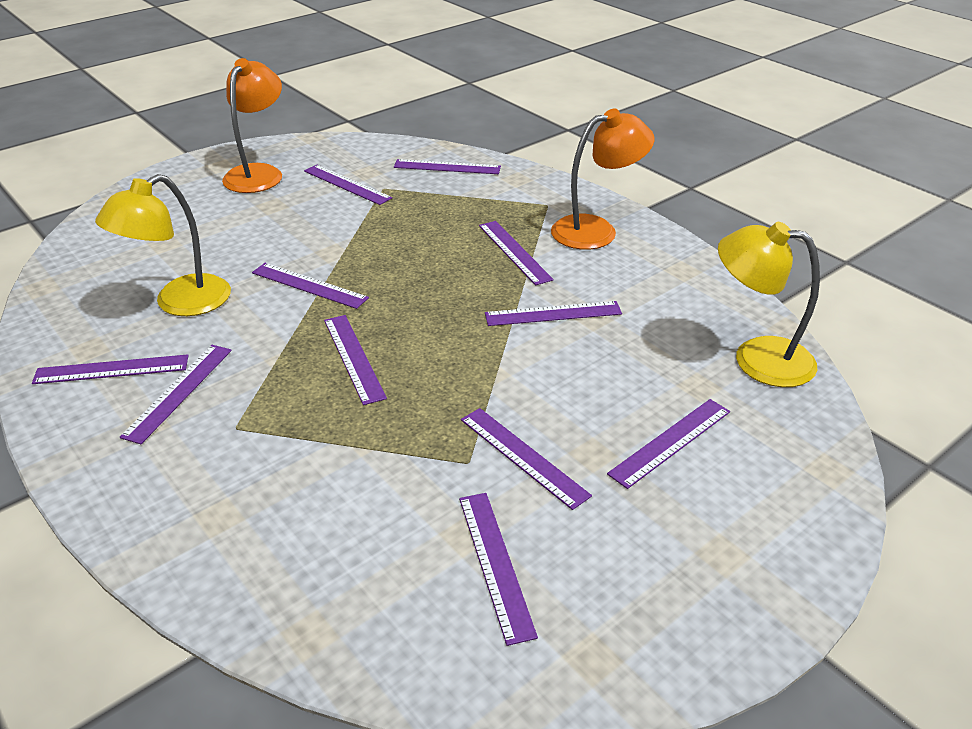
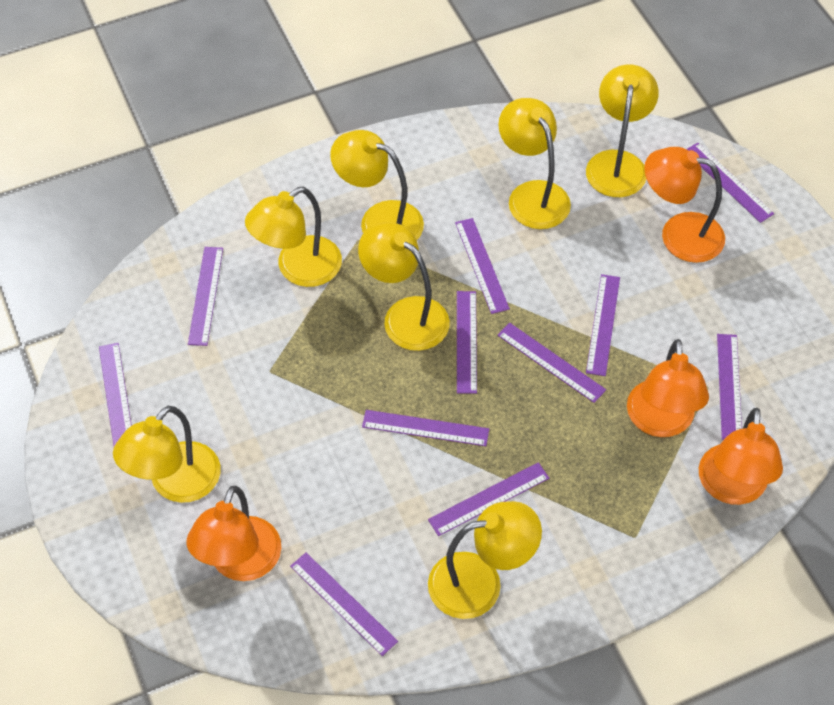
orange lamp: 2 -> 4
yellow lamp: 2 -> 7

